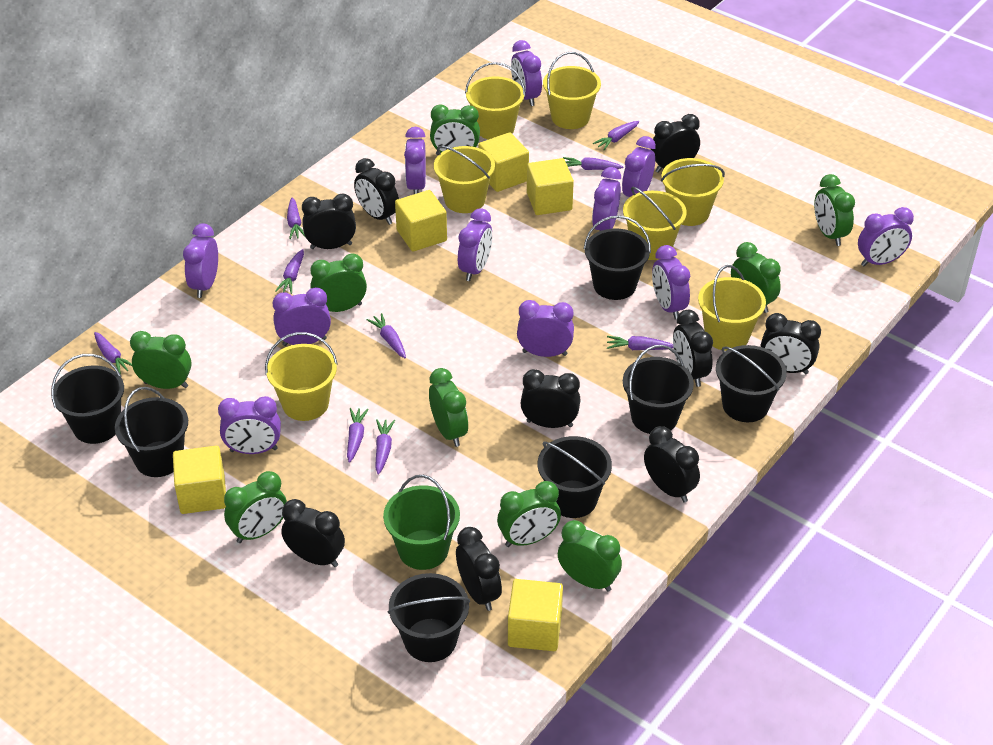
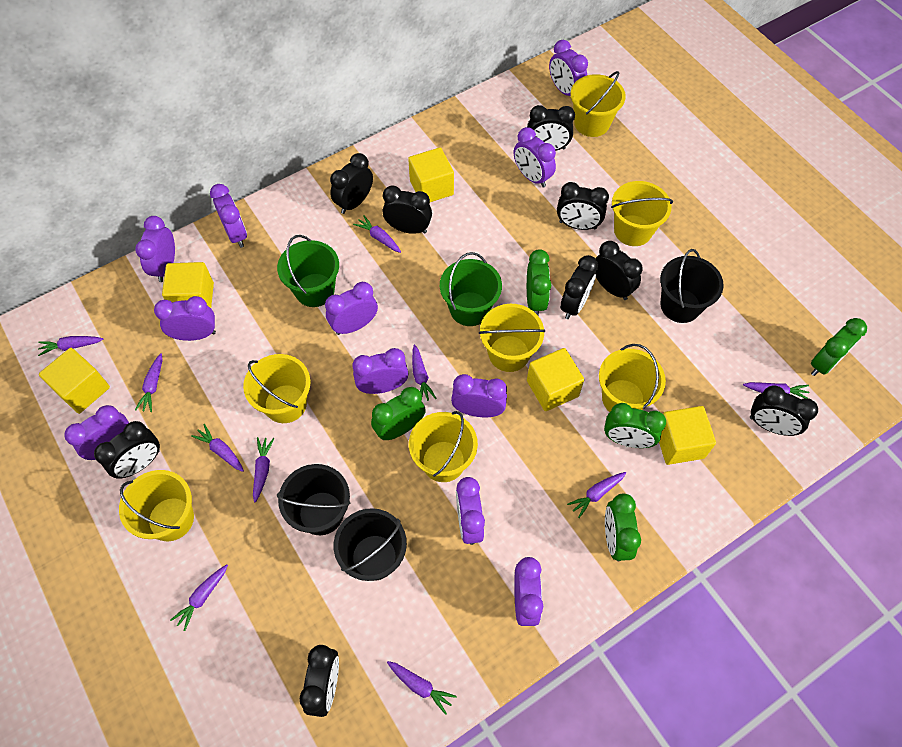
black bucket: 7 -> 3
green bucket: 1 -> 2
green clock: 9 -> 5
purple carrot: 9 -> 10

